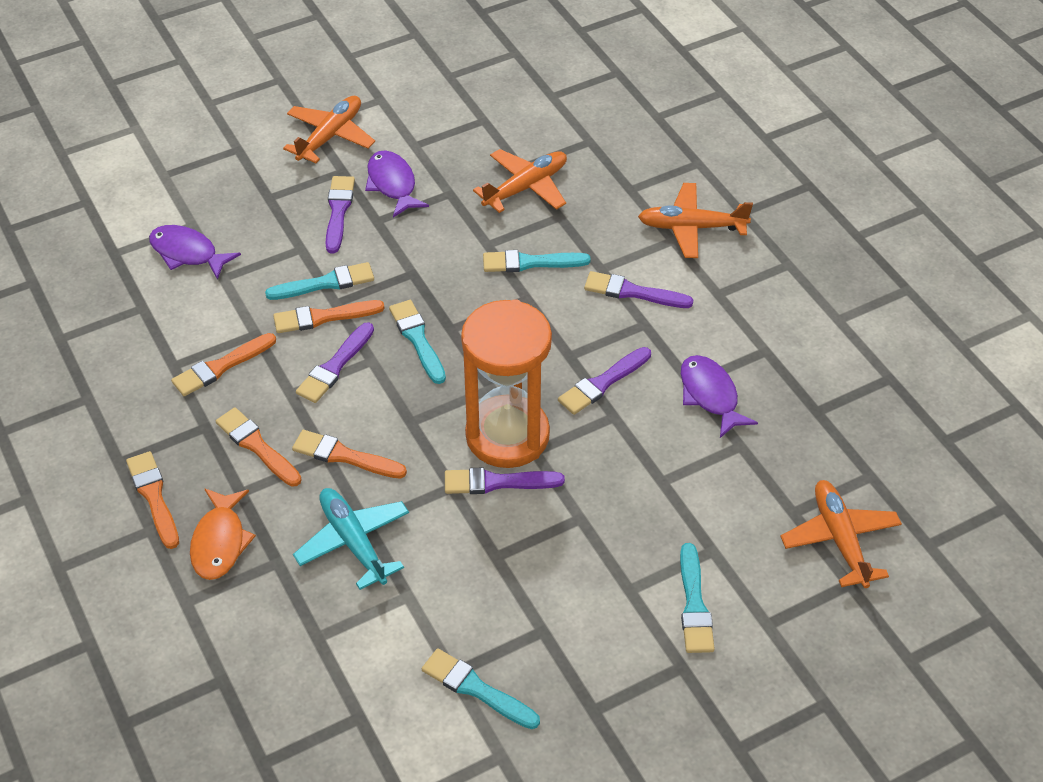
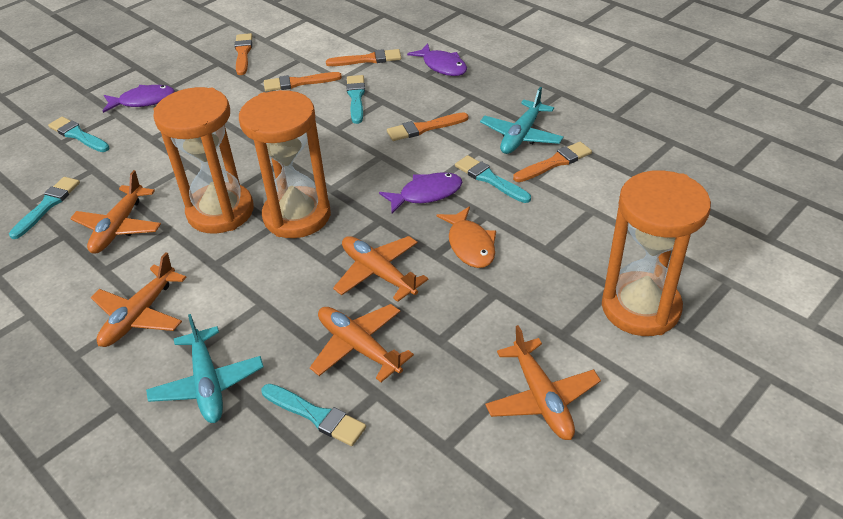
orange hourglass: 1 -> 3
orange plane: 4 -> 5
purple brush: 5 -> 0
turquoise plane: 1 -> 2

